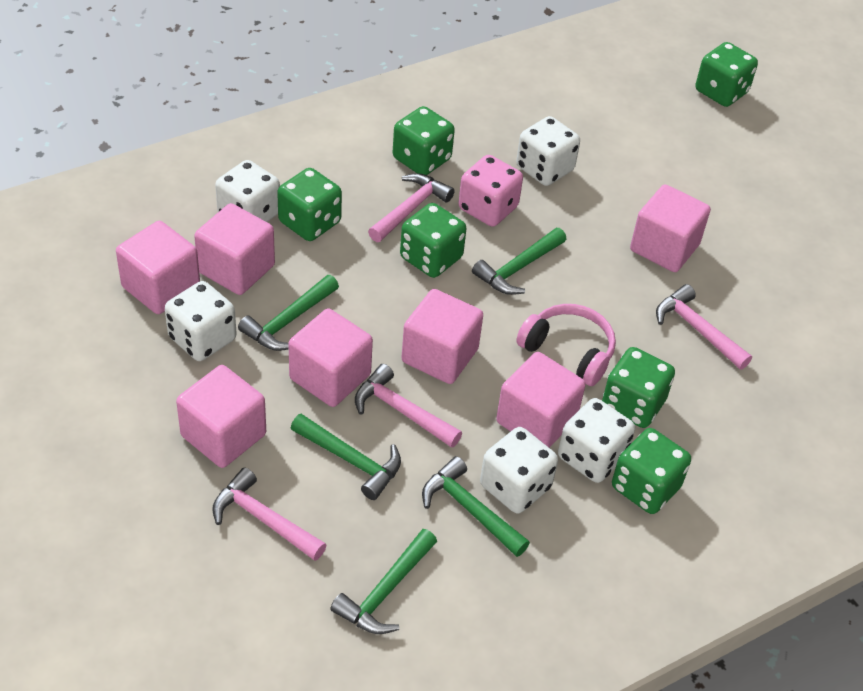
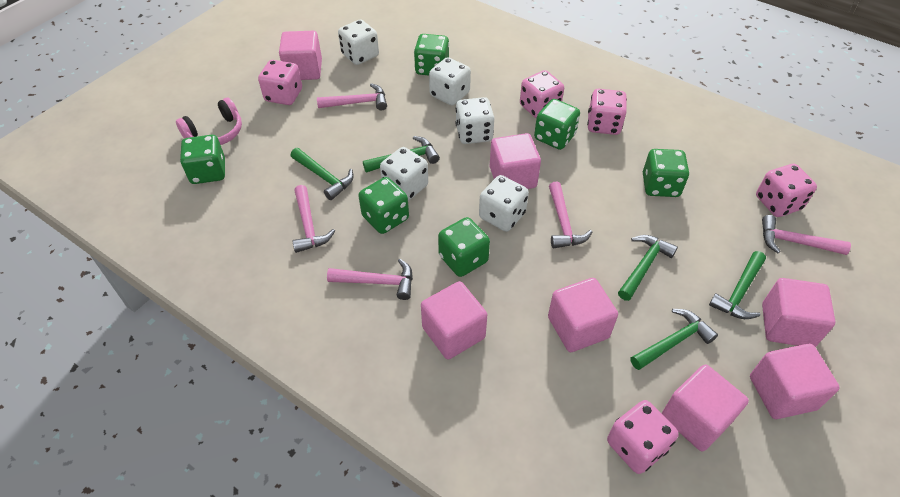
pink dice: 1 -> 5
pink hammer: 4 -> 5

